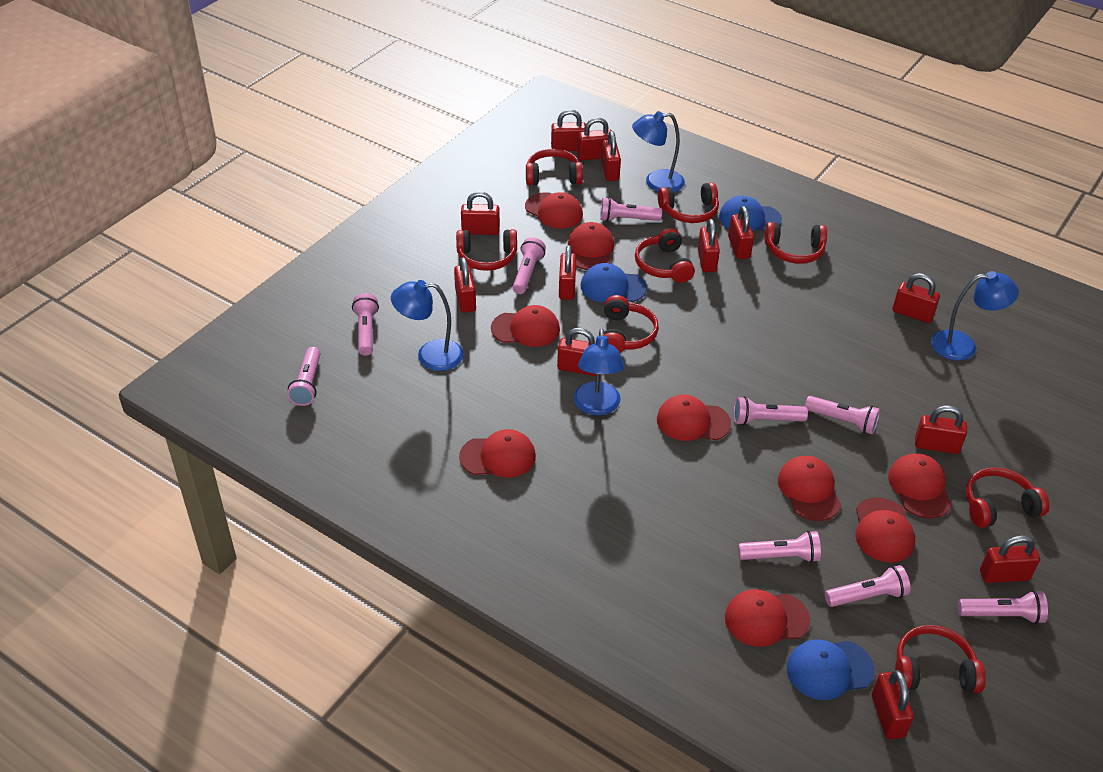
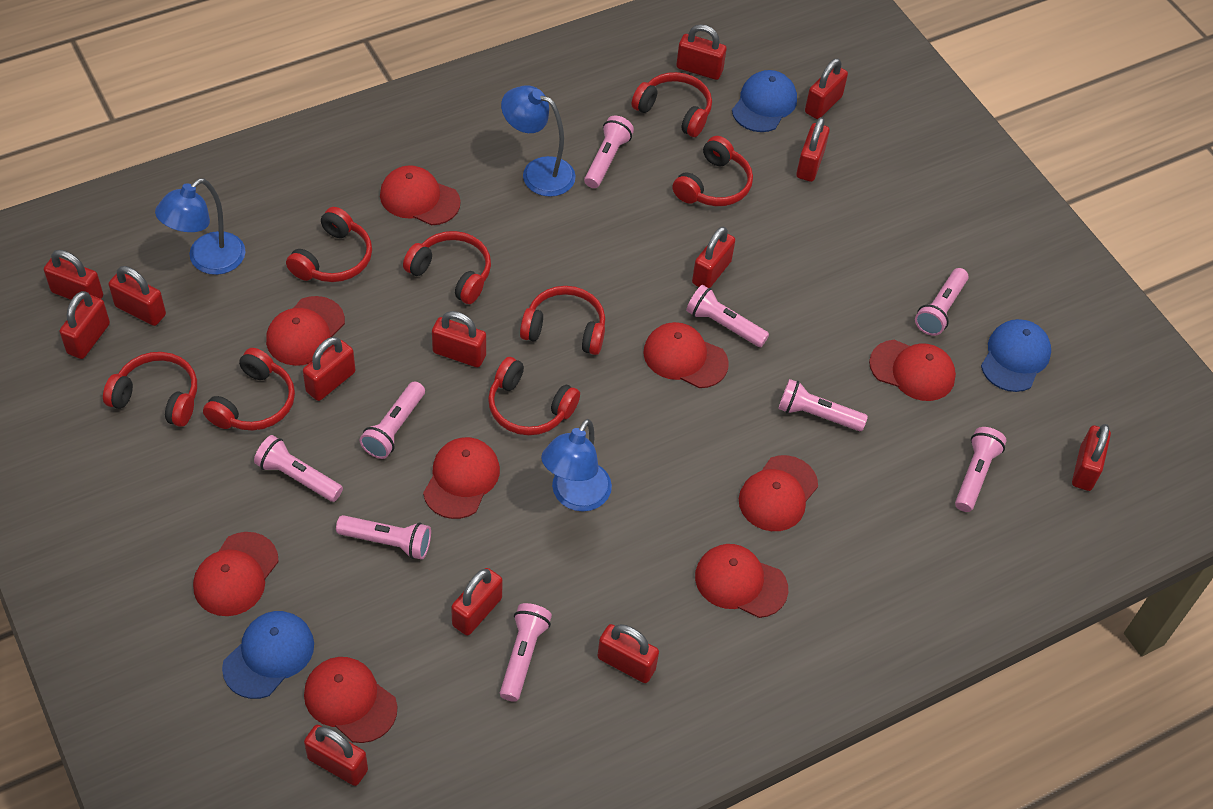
blue lamp: 4 -> 3

